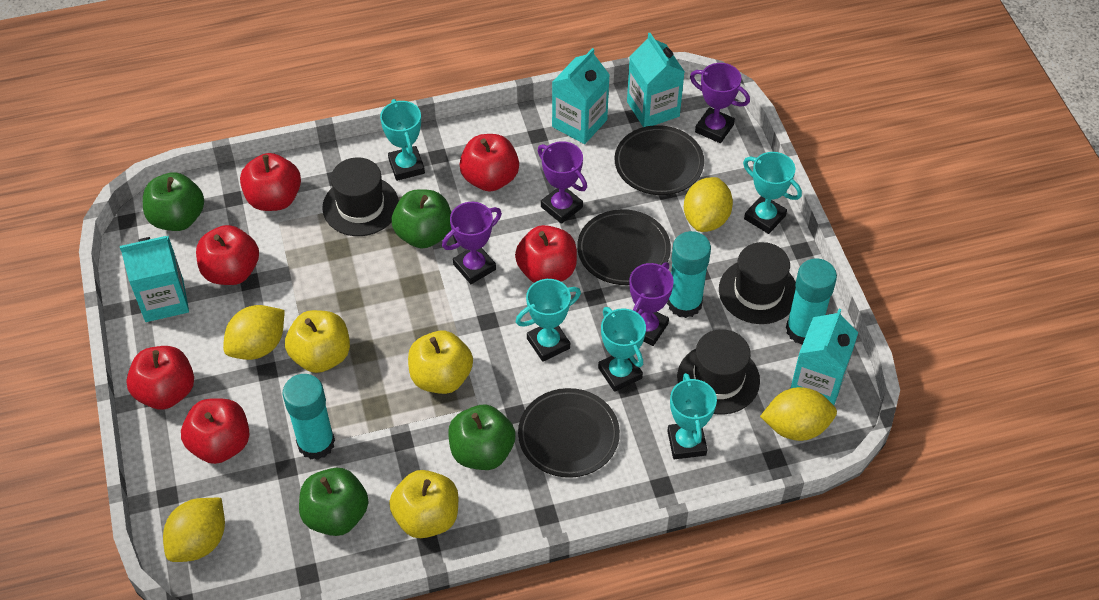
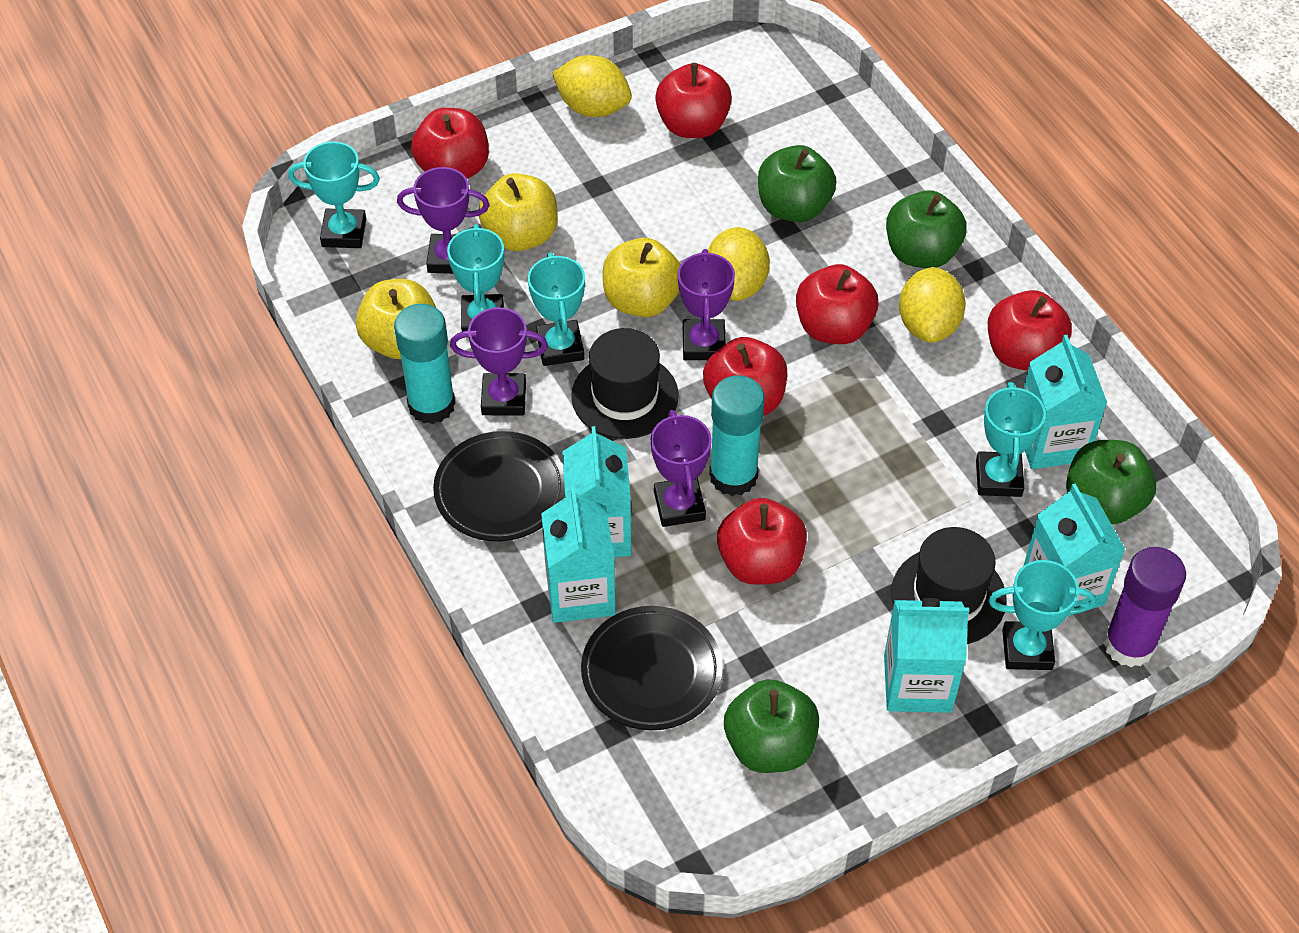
black hat: 3 -> 2
black plate: 3 -> 2
purple glue stick: 0 -> 1
turquoise carton: 4 -> 5
turquoise glue stick: 3 -> 2
yellow lemon: 4 -> 3

